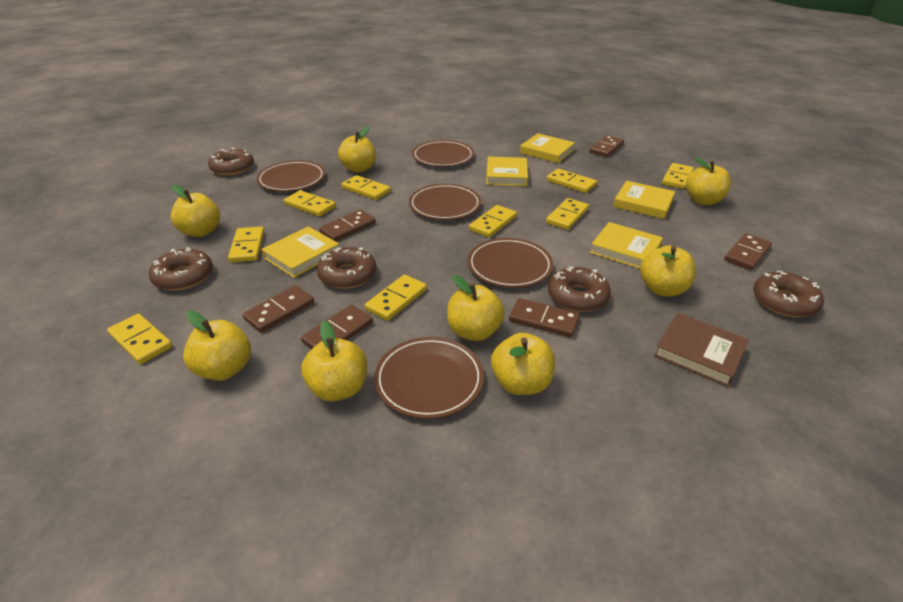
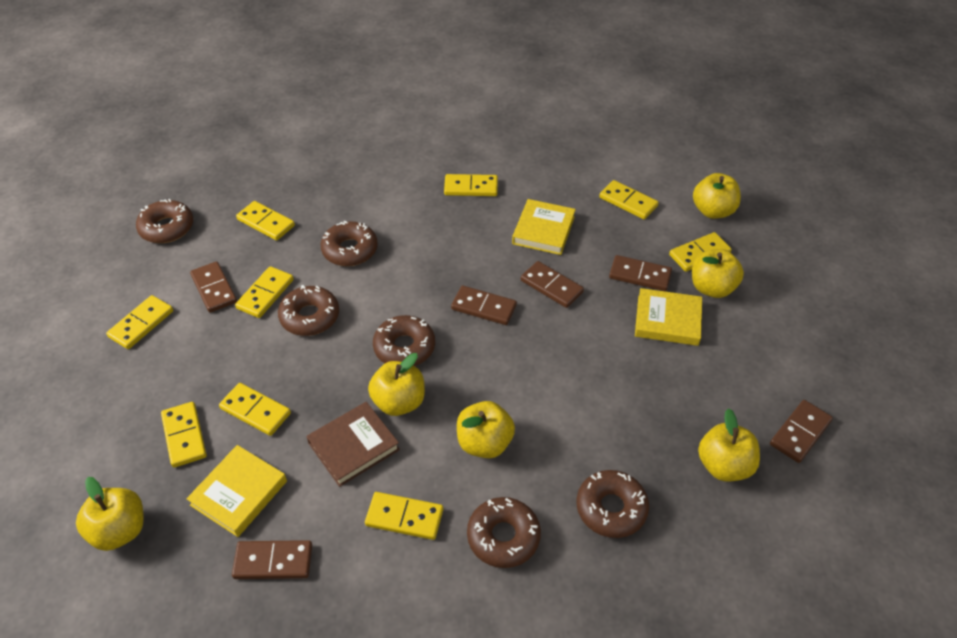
brown donut: 5 -> 6
brown plate: 5 -> 0
yellow apple: 8 -> 6
yellow book: 5 -> 3

